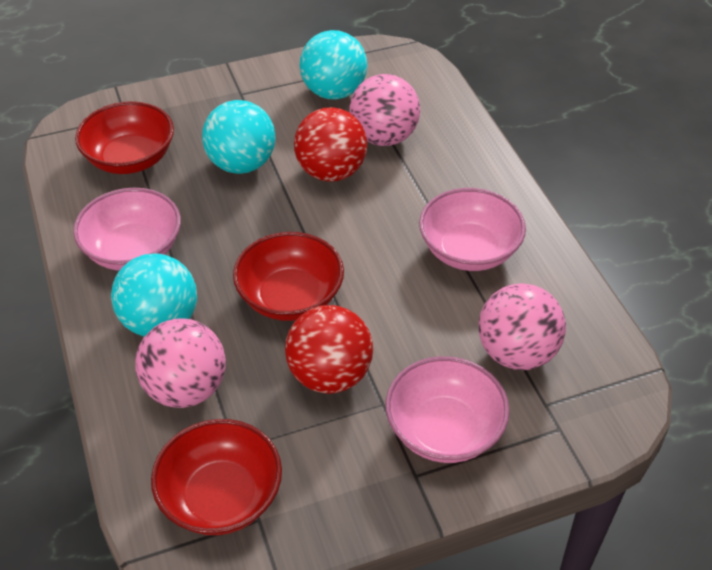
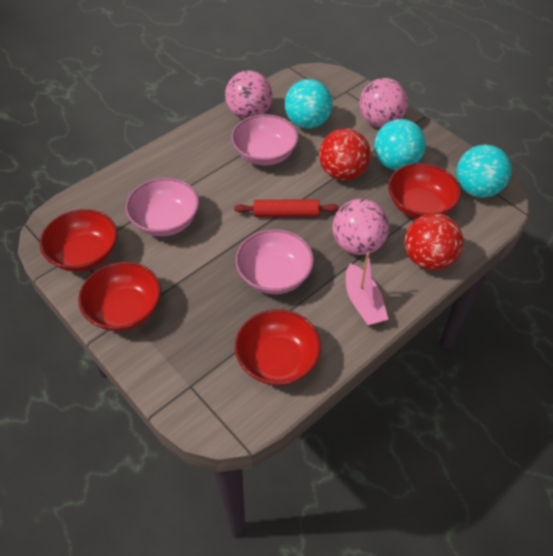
pink boat: 0 -> 1
red bowl: 3 -> 4
red rolling pin: 0 -> 1

